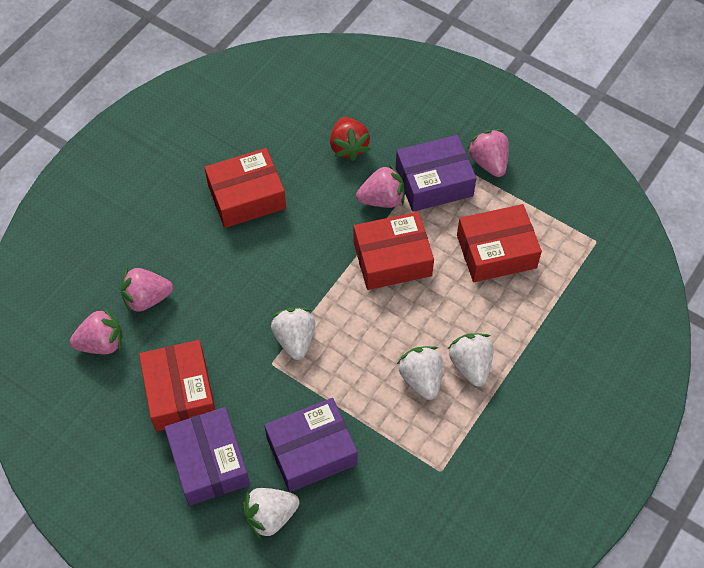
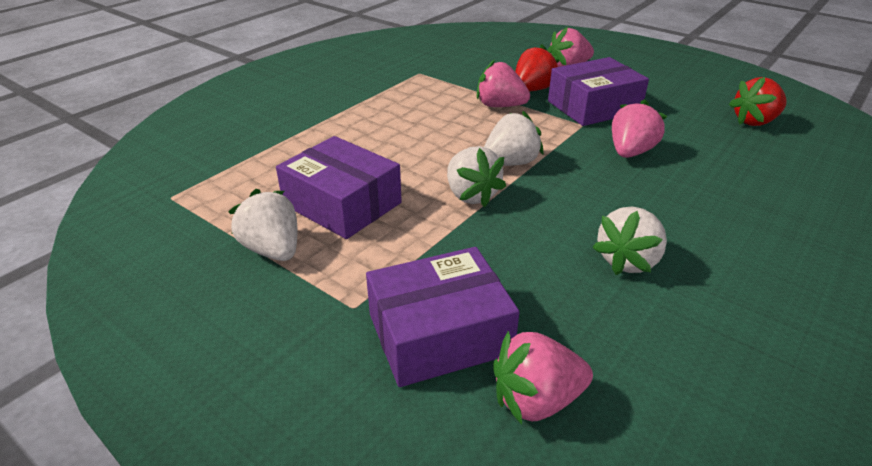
red box: 4 -> 0
red strawberry: 1 -> 2

